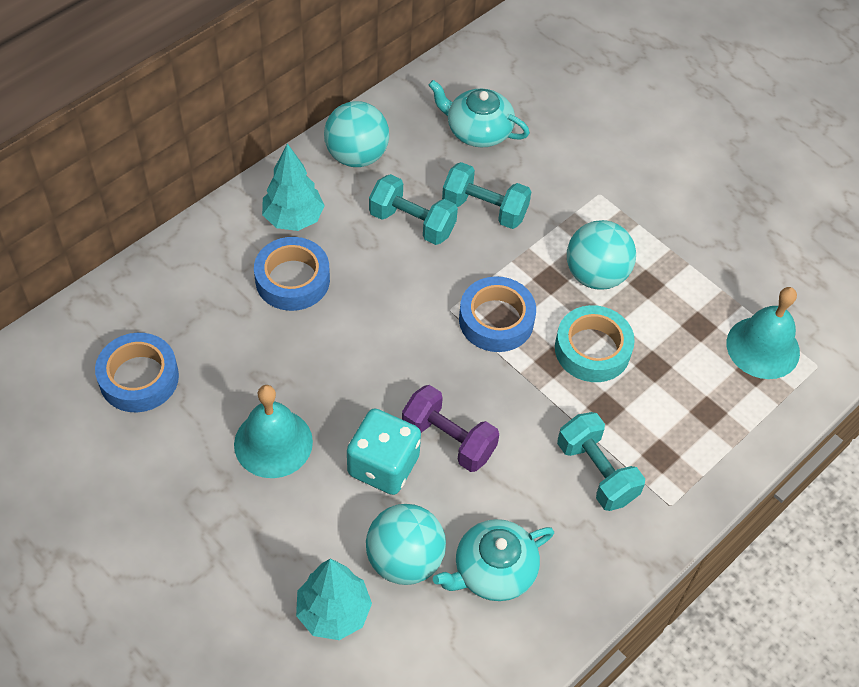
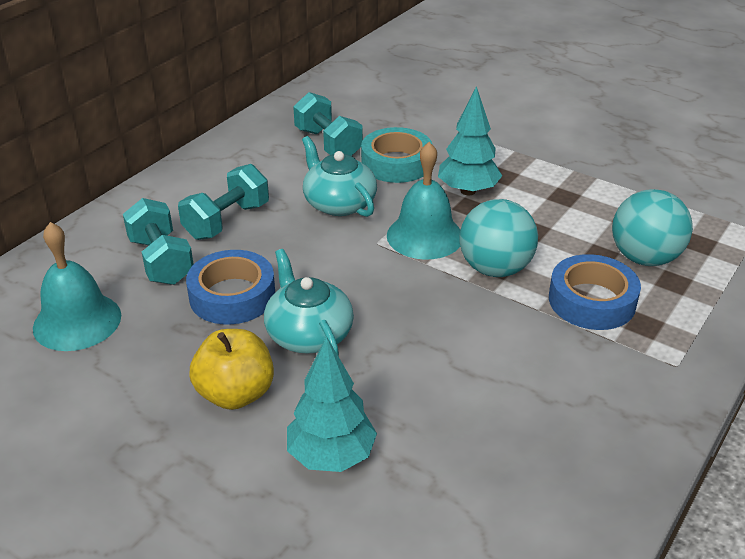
blue tape: 3 -> 2
purple dumbbell: 1 -> 0
turquoise ball: 3 -> 2
turquoise dice: 1 -> 0
yellow apple: 0 -> 1

